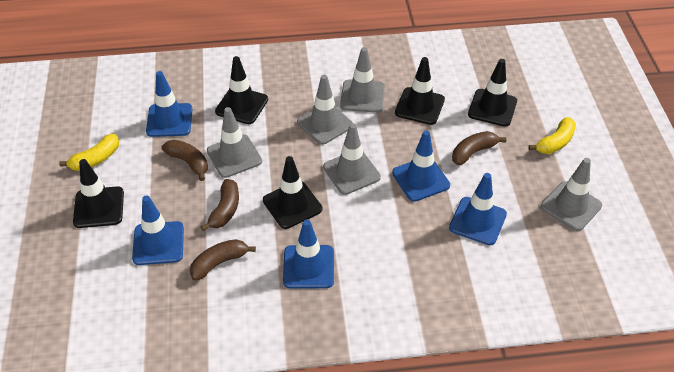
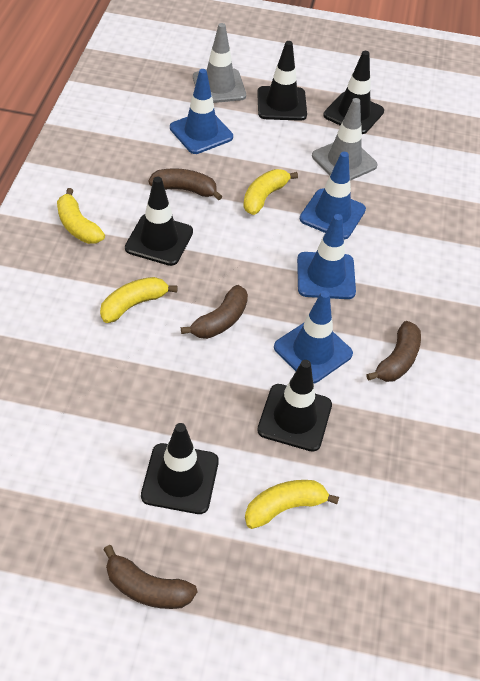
blue traffic cone: 5 -> 4
grey traffic cone: 5 -> 2
yellow banana: 2 -> 4

